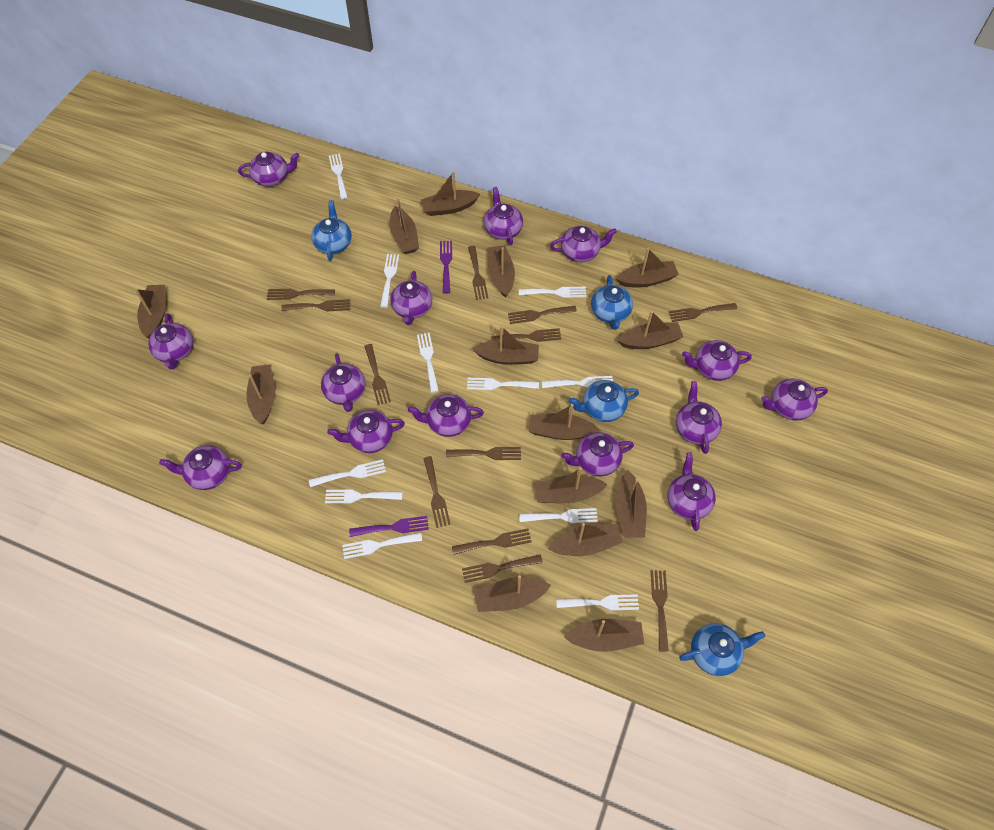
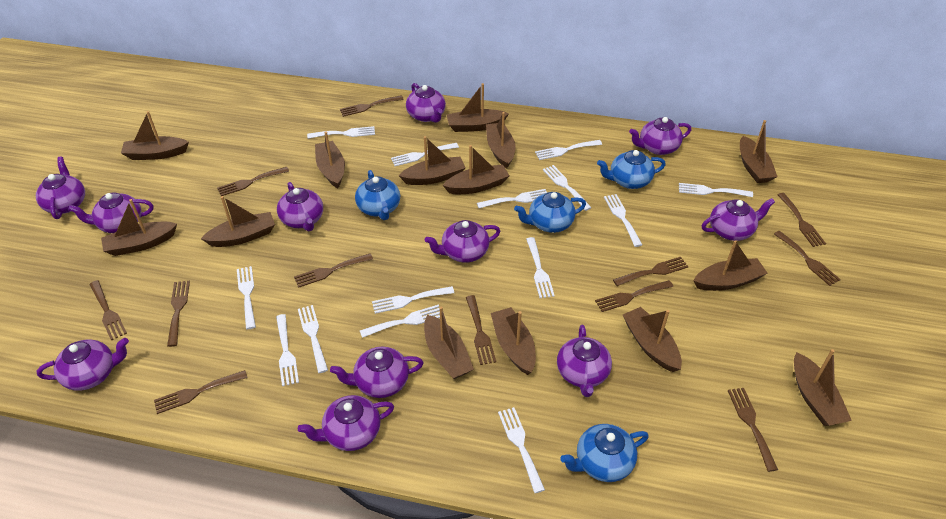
purple fork: 2 -> 0
purple teapot: 14 -> 11
white fork: 11 -> 14

